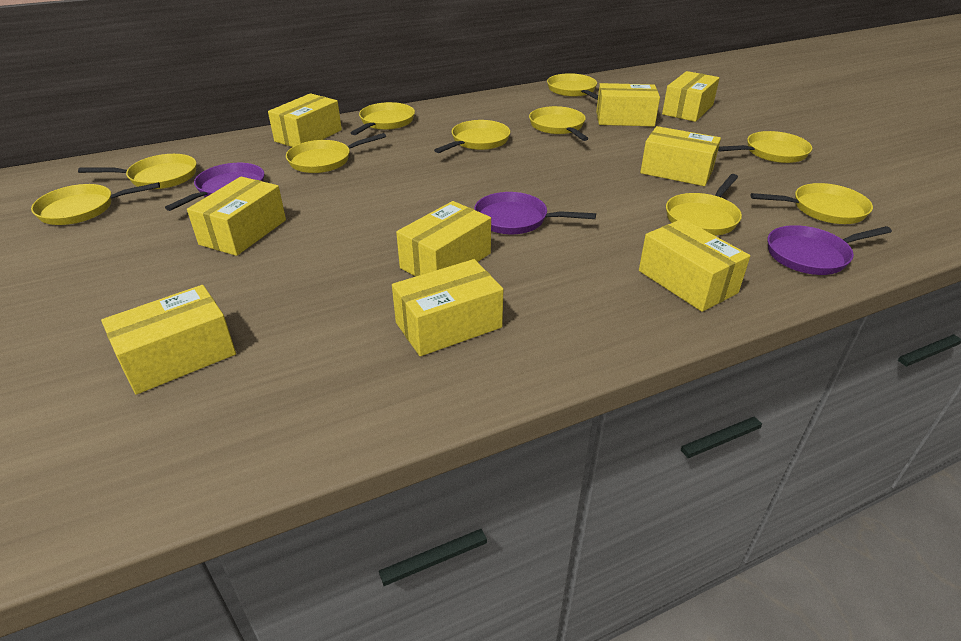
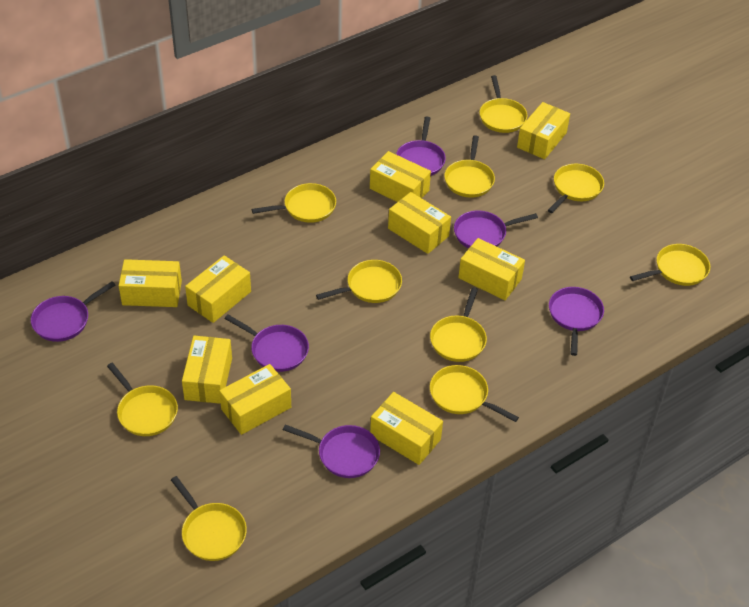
purple pan: 3 -> 6

